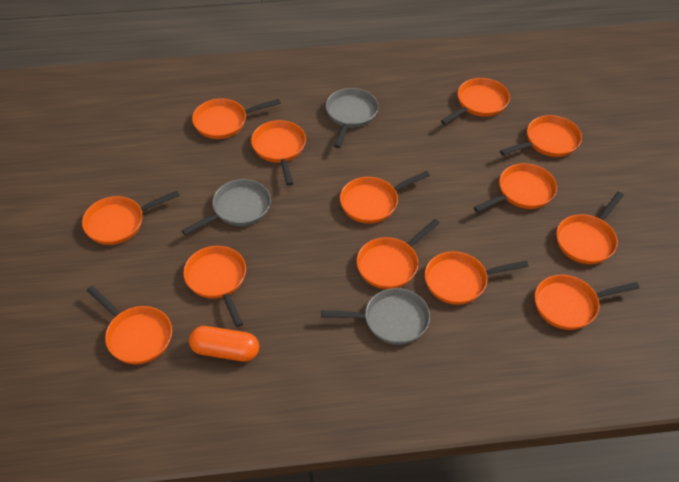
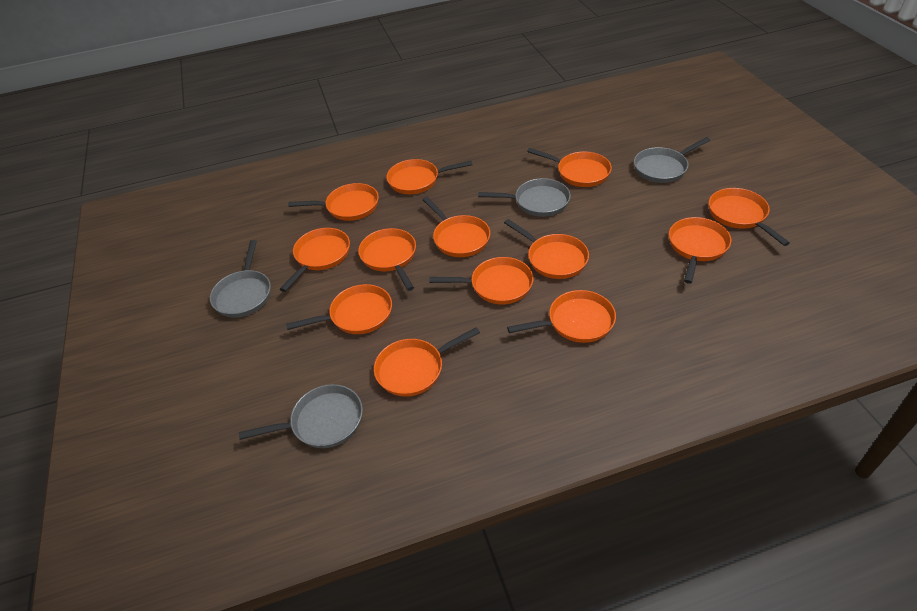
grey pan: 3 -> 4
orange capsule: 1 -> 0

